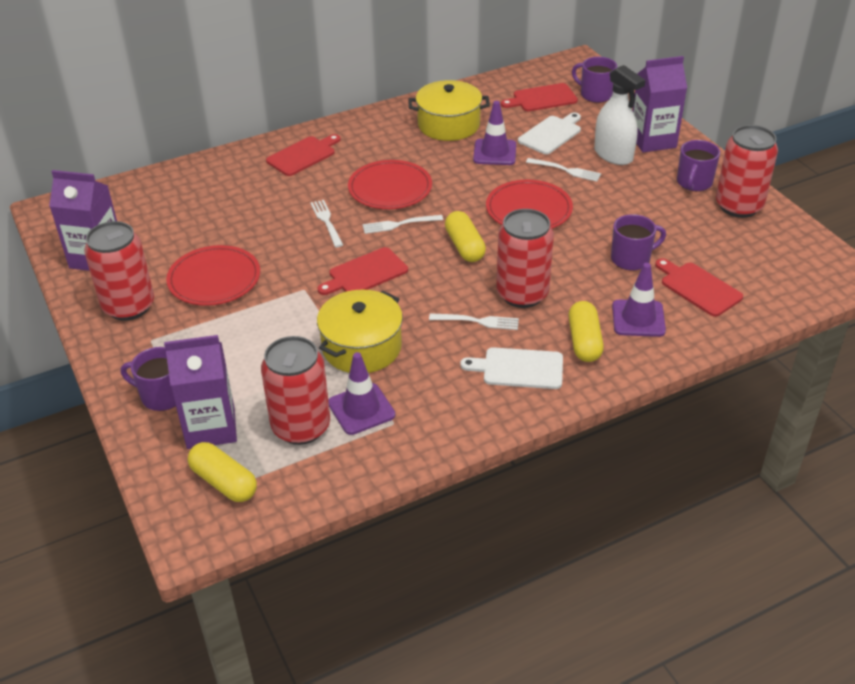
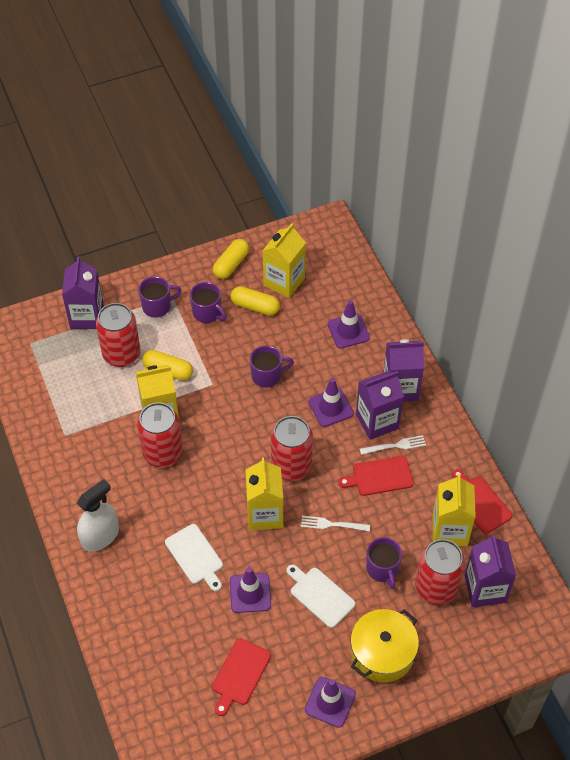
purple carton: 3 -> 4
purple traffic cone: 3 -> 4
red cutting board: 4 -> 3
red plate: 3 -> 0
white fork: 4 -> 2
yellow carton: 0 -> 4
yellow pot: 2 -> 1

